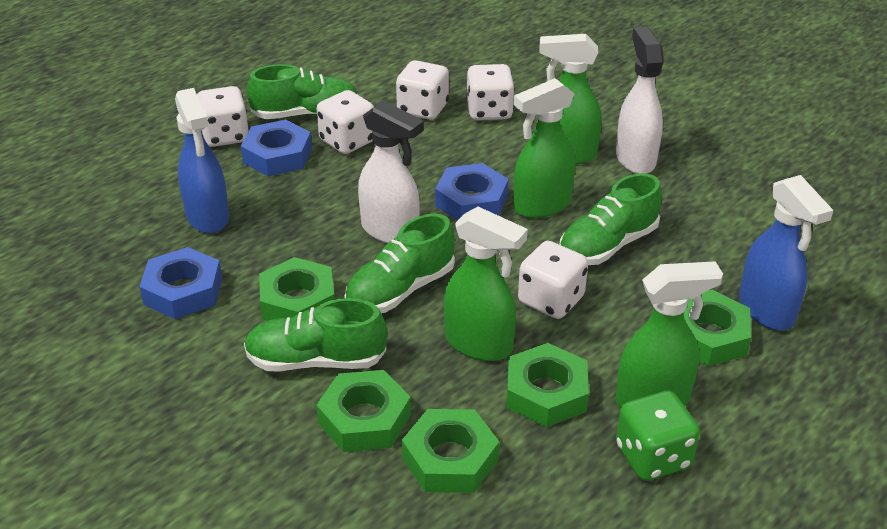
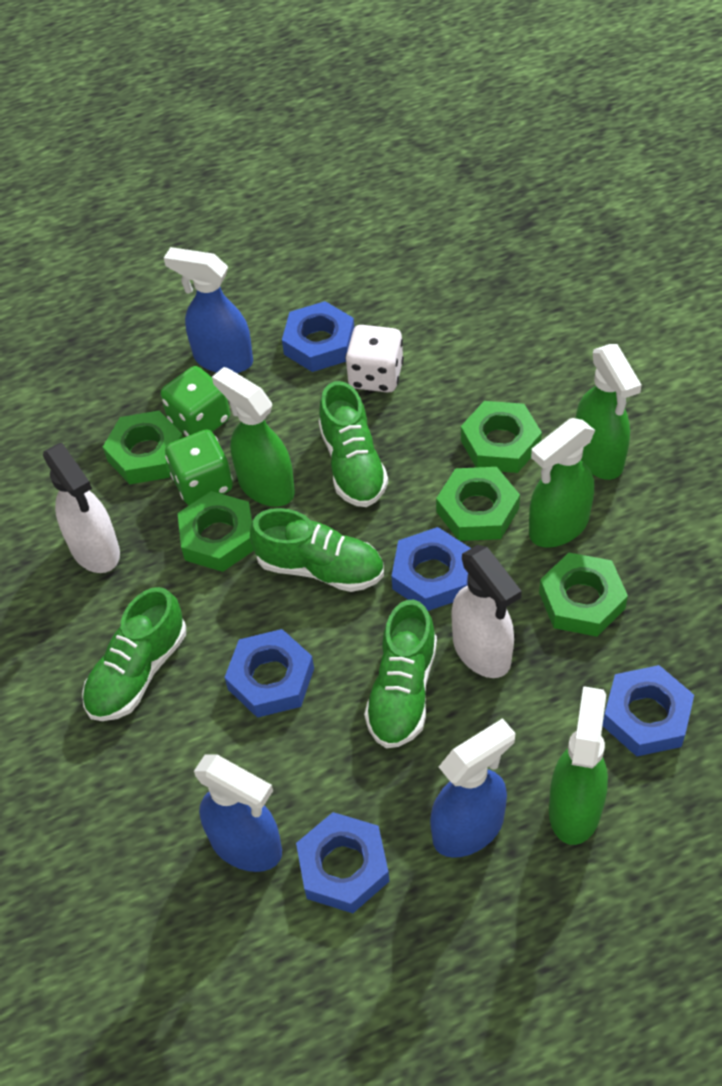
blue nut: 3 -> 5
blue spray bottle: 2 -> 3
green dice: 1 -> 2
white dice: 5 -> 1

